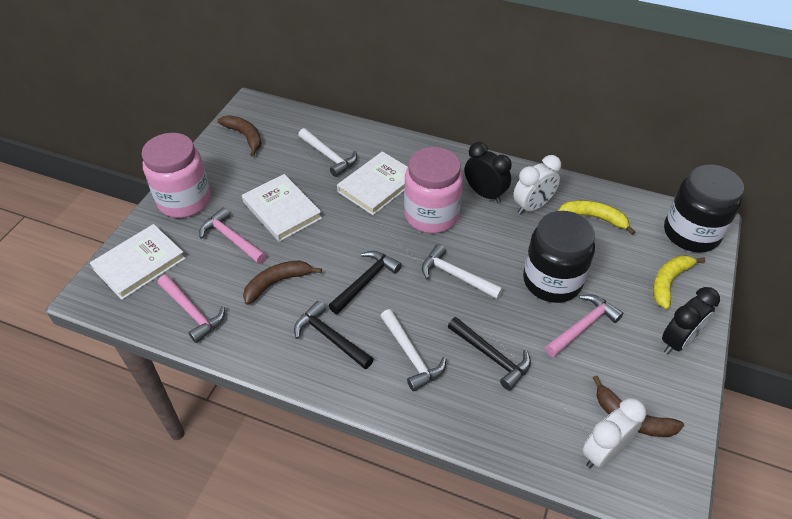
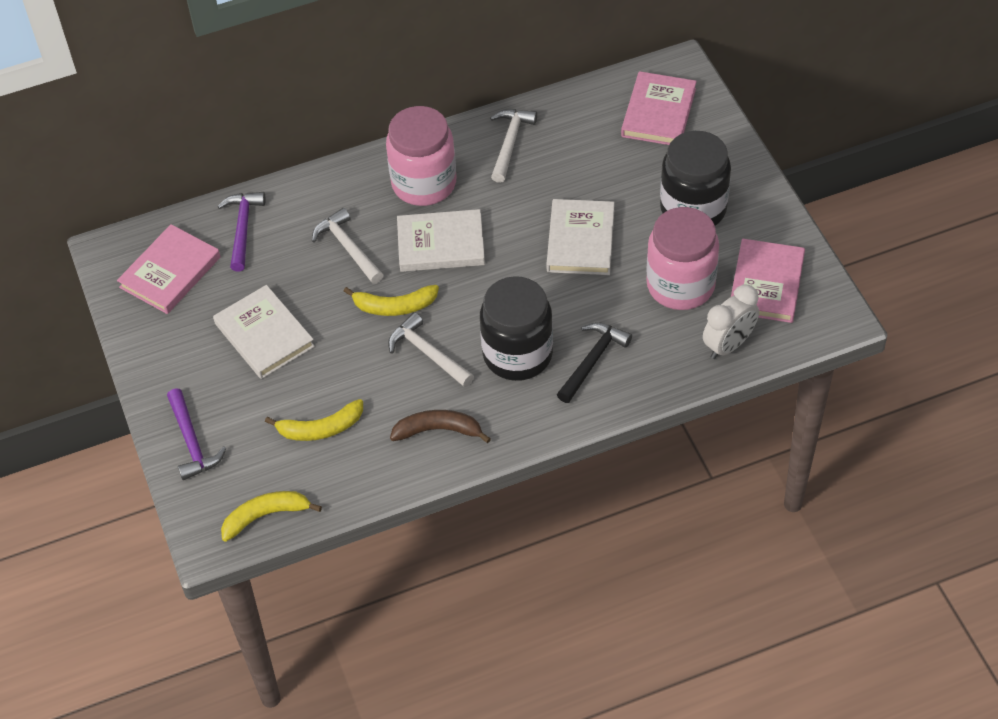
black clock: 2 -> 0
black hammer: 3 -> 1
brown banana: 3 -> 1
pink book: 0 -> 3
pink hammer: 3 -> 0
purple hammer: 0 -> 2
white clock: 2 -> 1
yellow banana: 2 -> 3

